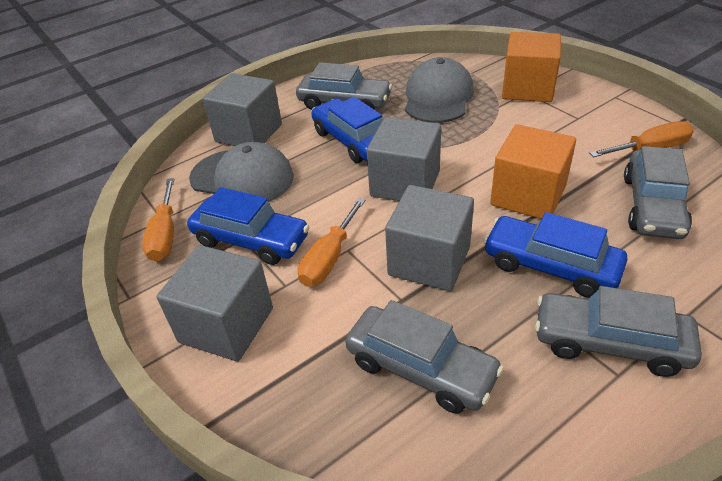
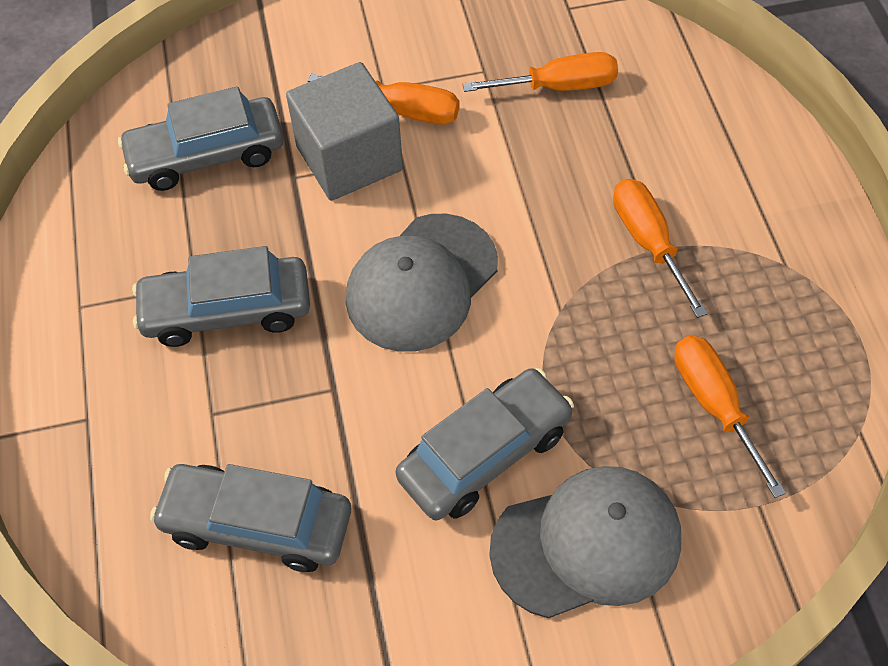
blue car: 3 -> 0
grey cube: 4 -> 1
orange cube: 2 -> 0
orange screwdriver: 3 -> 4

